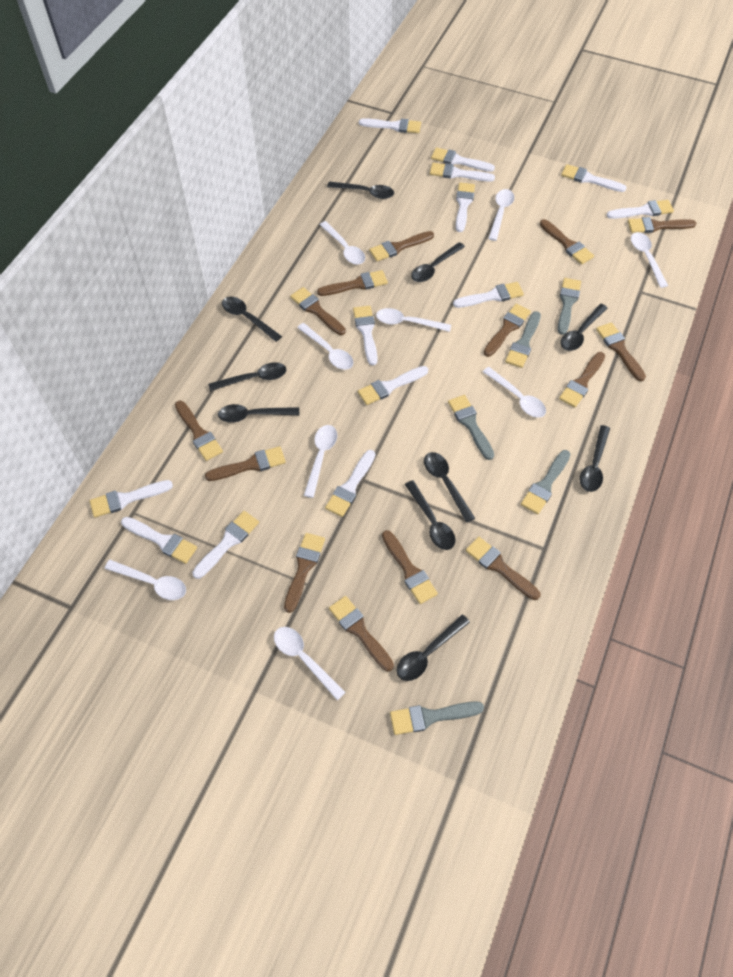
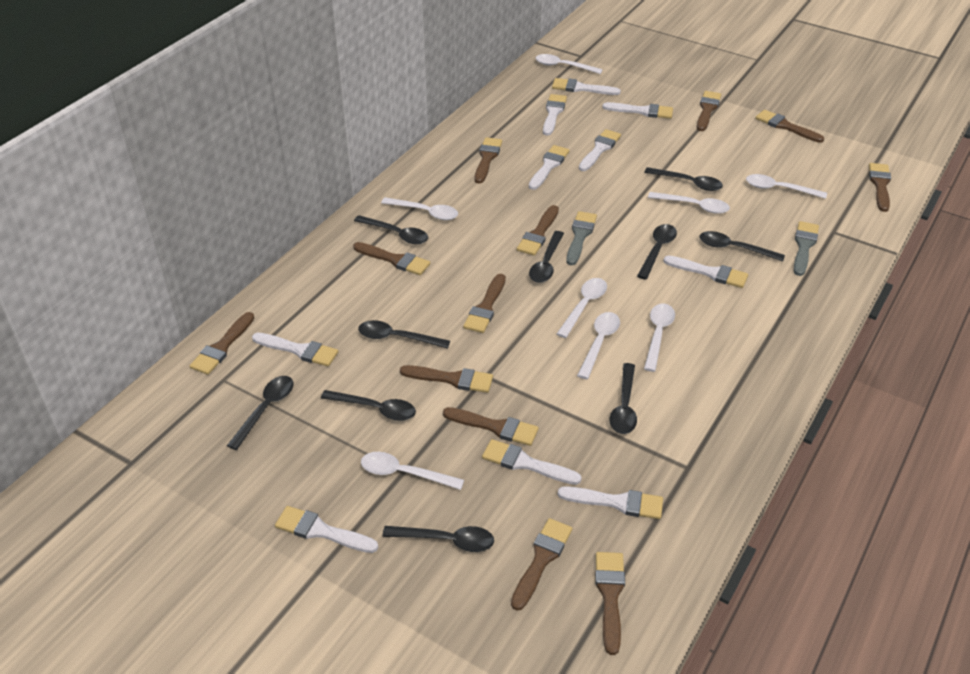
brown brush: 14 -> 12
grey brush: 5 -> 2
white brush: 13 -> 10
white spoon: 9 -> 8

